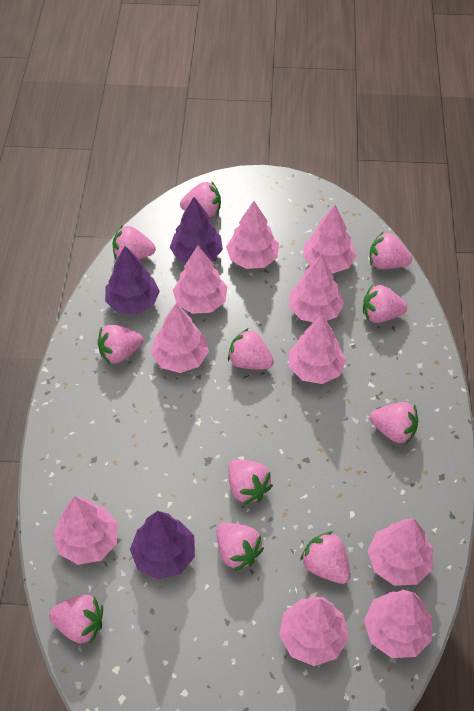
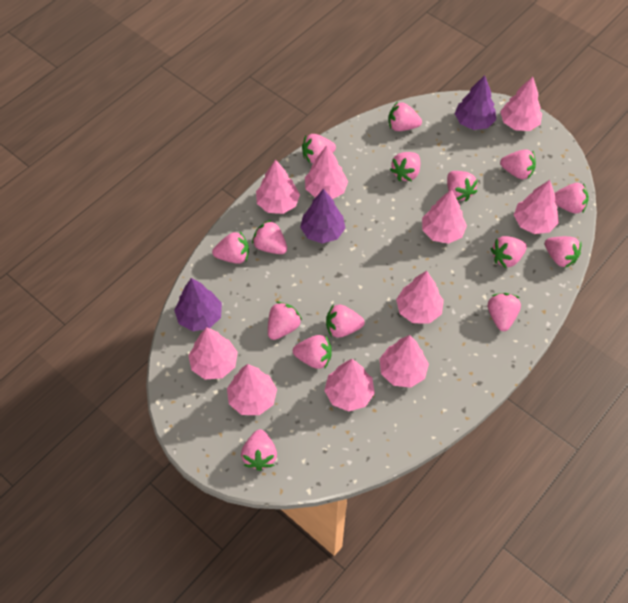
pink strawberry: 11 -> 15

